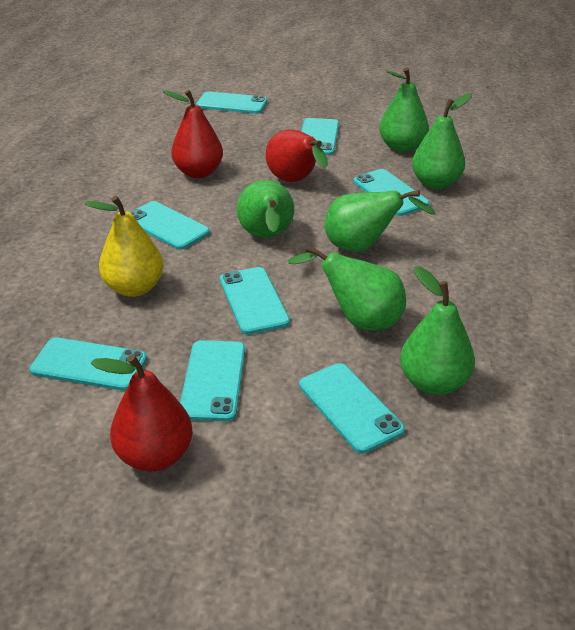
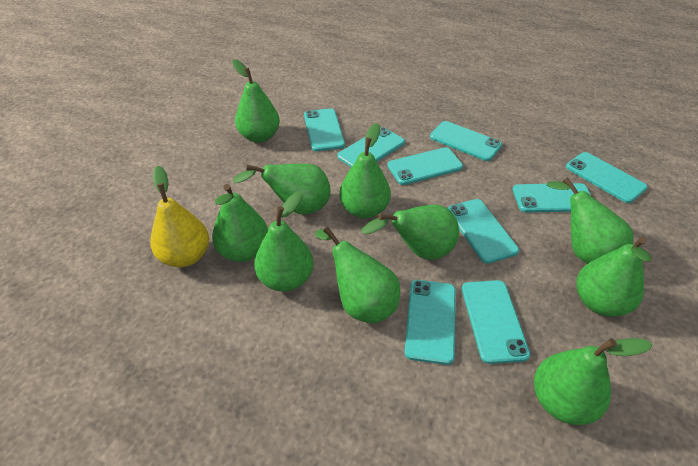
green pear: 6 -> 10
red pear: 3 -> 0
turquoise phone: 8 -> 9

